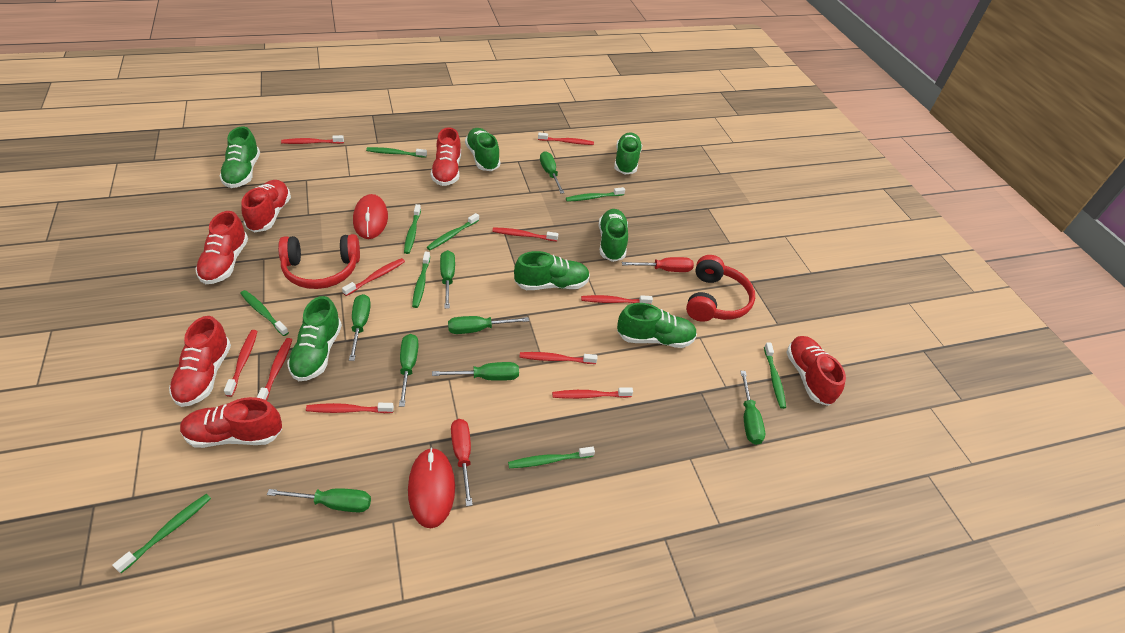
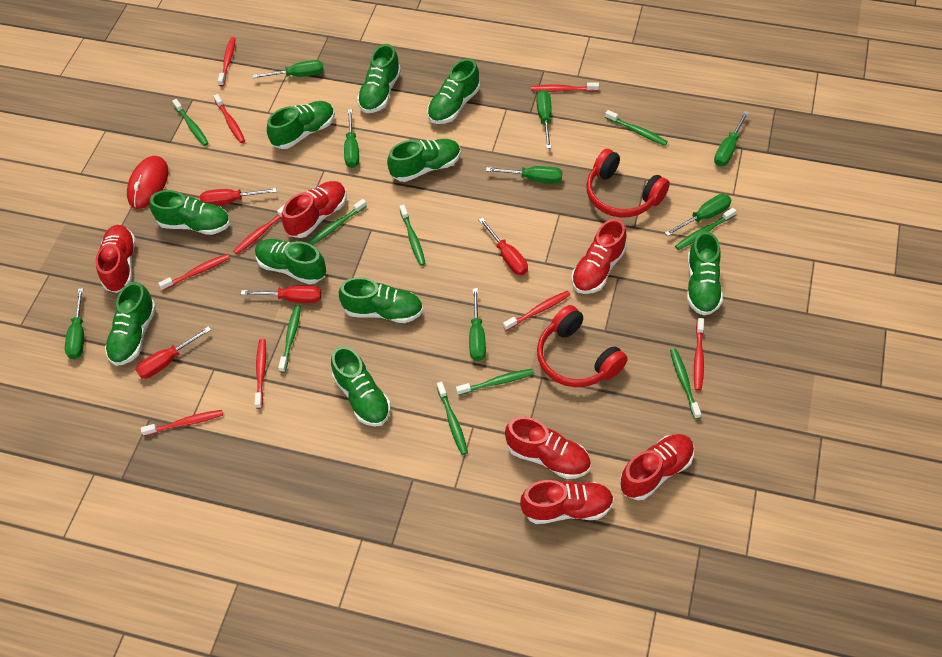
green shoe: 7 -> 10
red mouse: 2 -> 1
red screwdriver: 2 -> 4
red toothbrush: 10 -> 9

